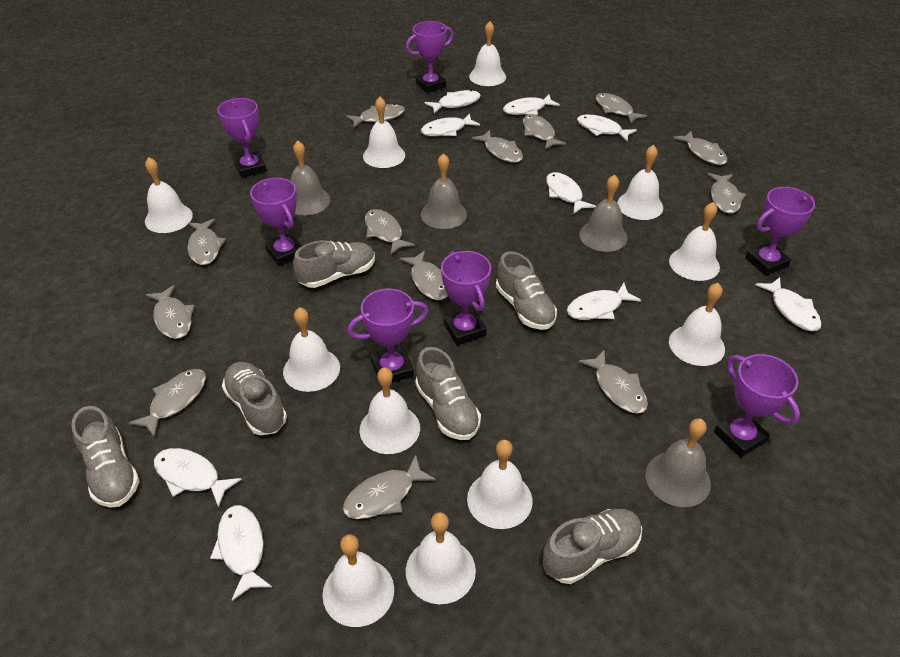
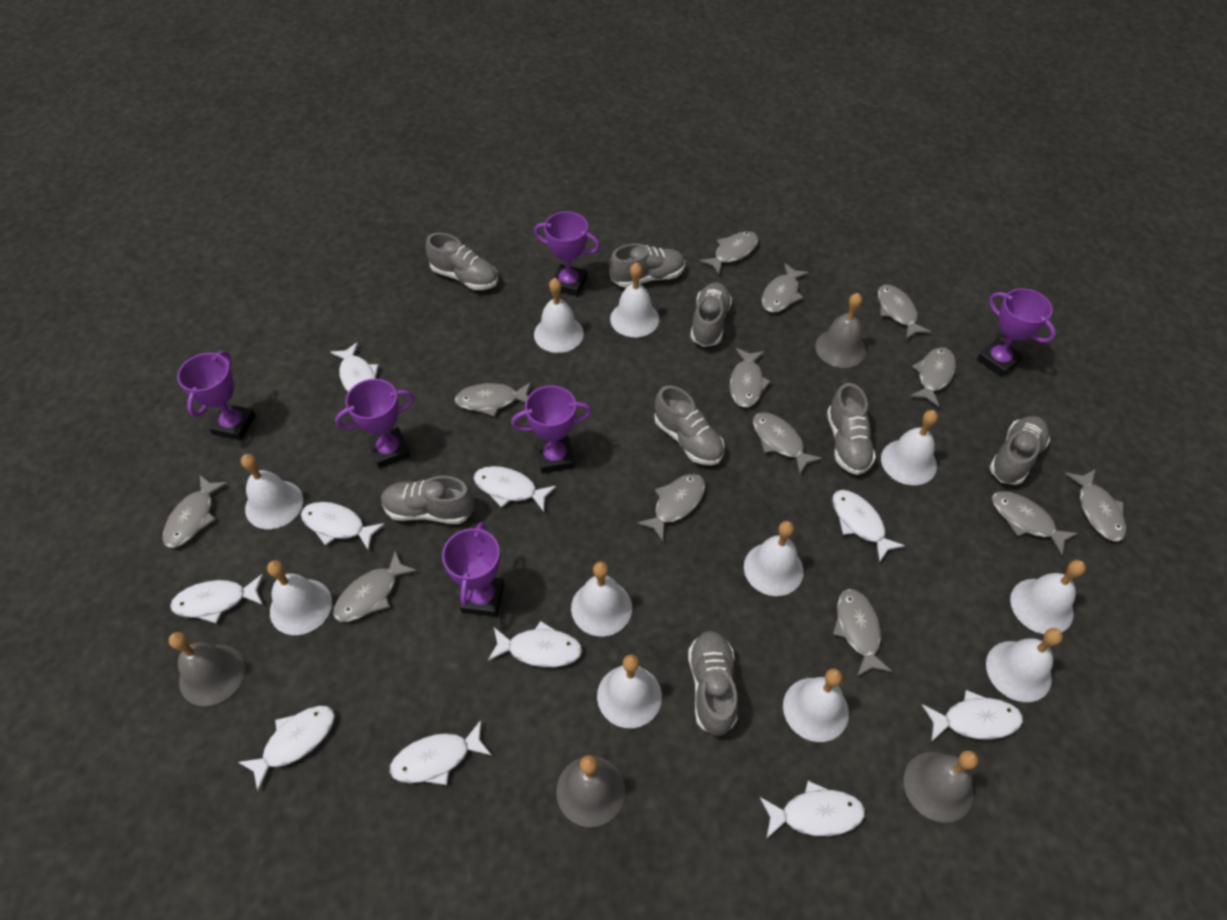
grey shoe: 6 -> 8
purple trophy: 7 -> 6
white fish: 9 -> 10

